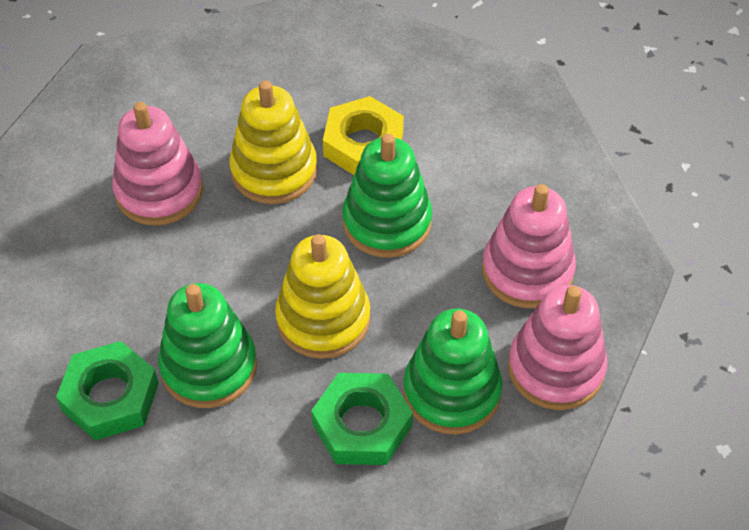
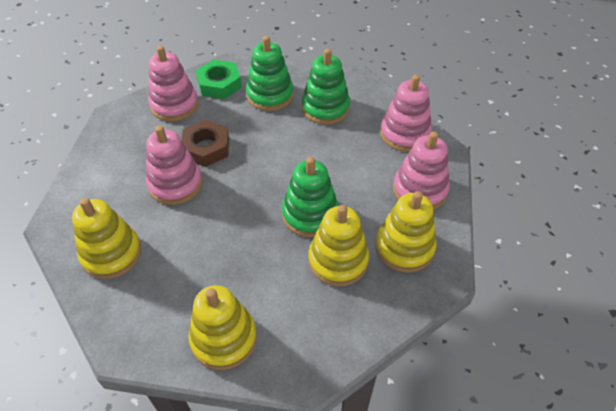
brown nut: 0 -> 1
green nut: 2 -> 1
pink stacking toy: 3 -> 4
yellow nut: 1 -> 0
yellow stacking toy: 2 -> 4

